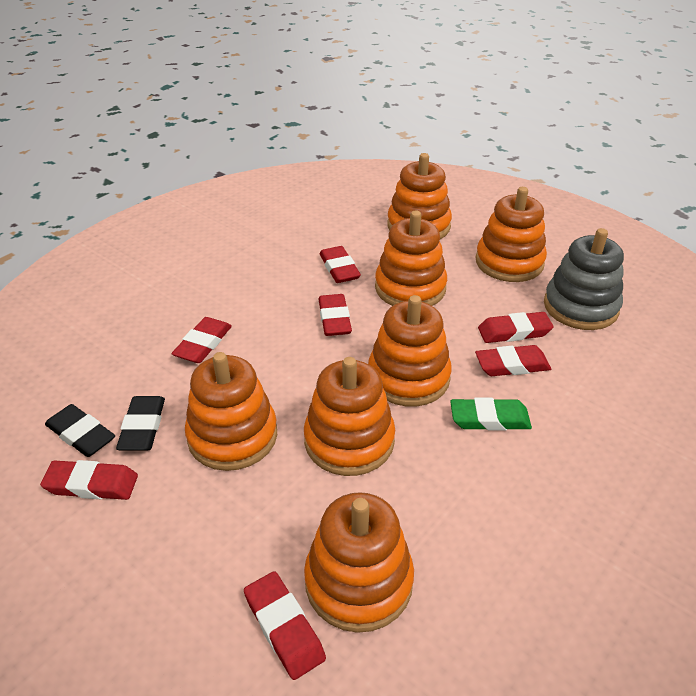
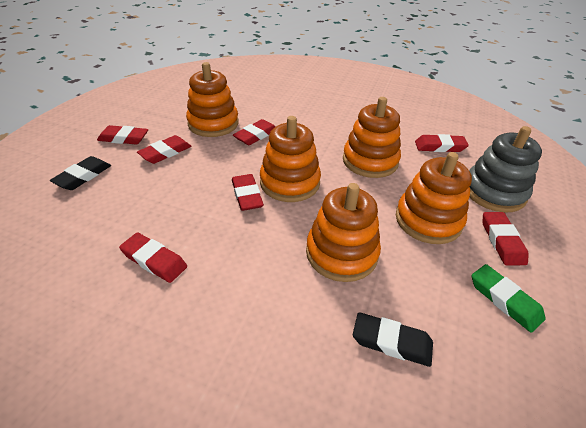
orange stacking toy: 7 -> 5

